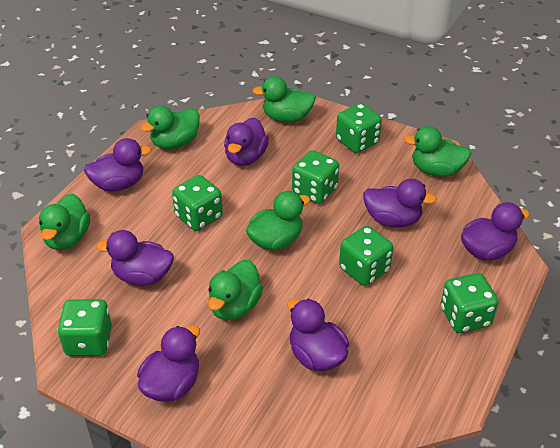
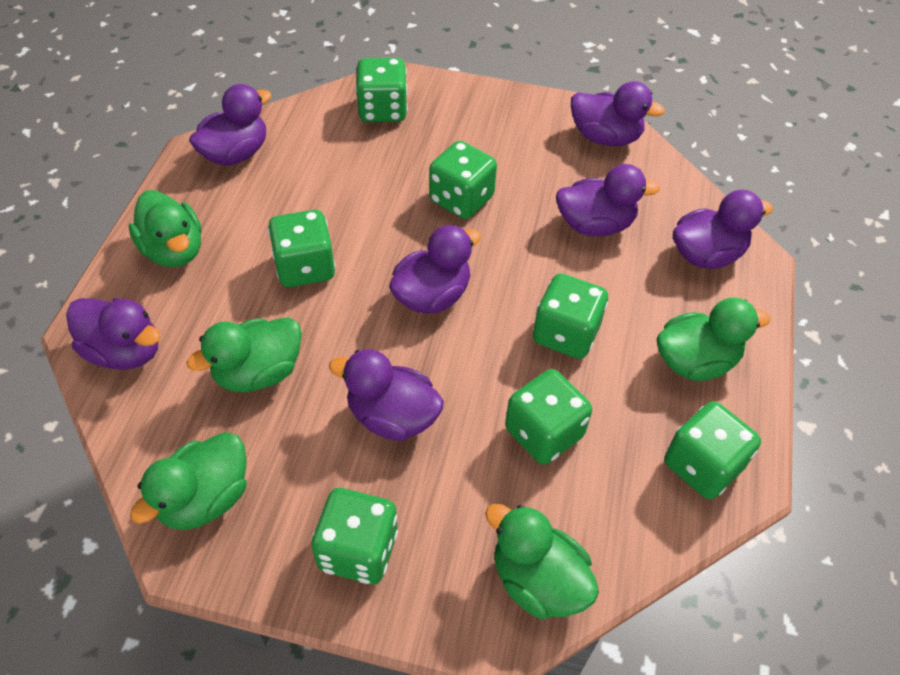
green dice: 6 -> 7
green duck: 6 -> 5

